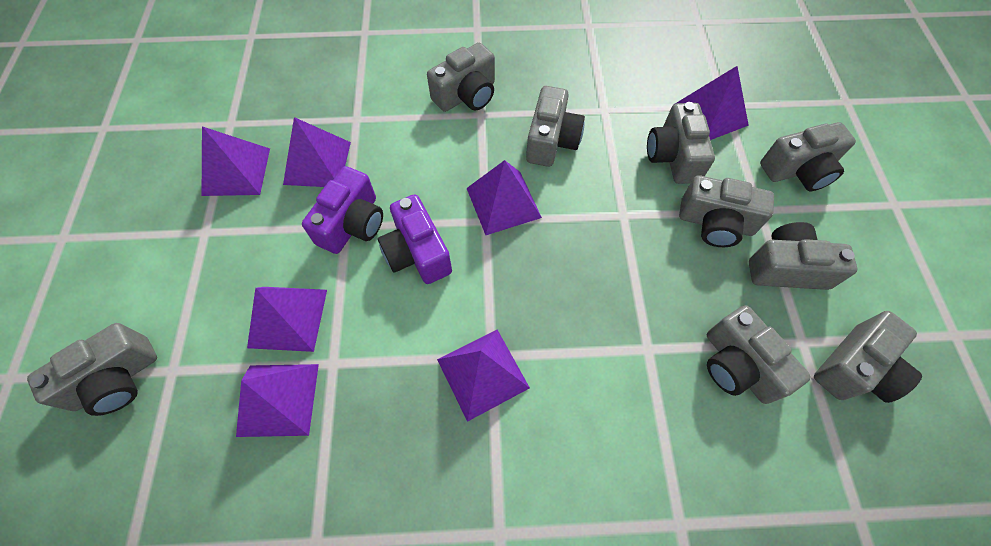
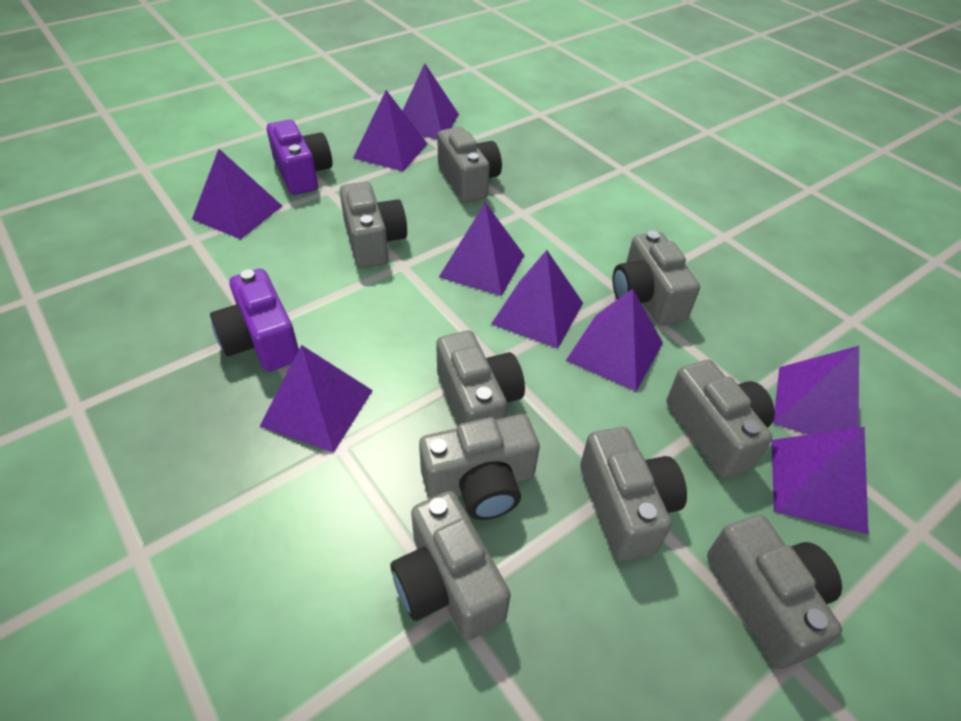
purple pyramid: 7 -> 9

